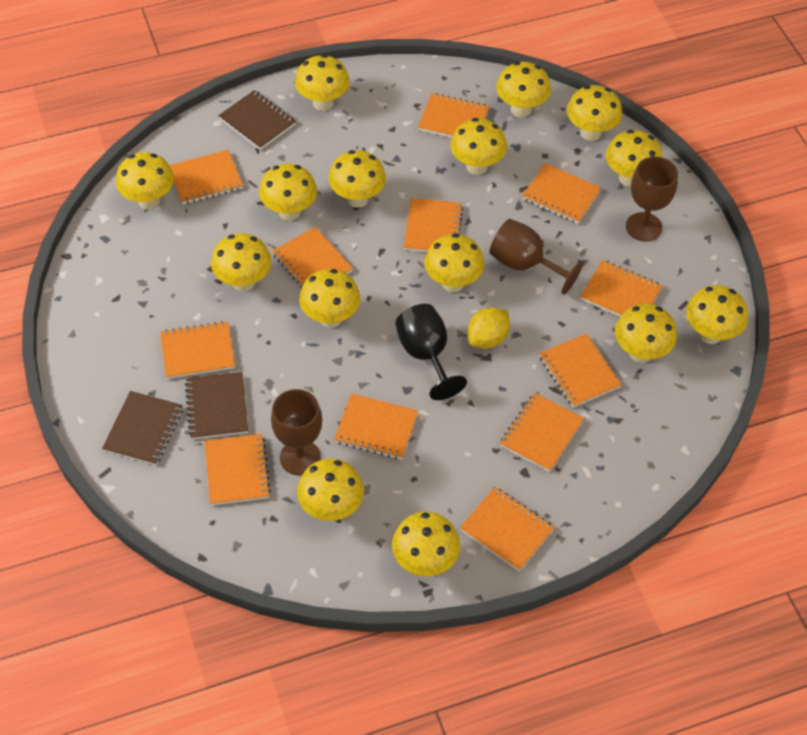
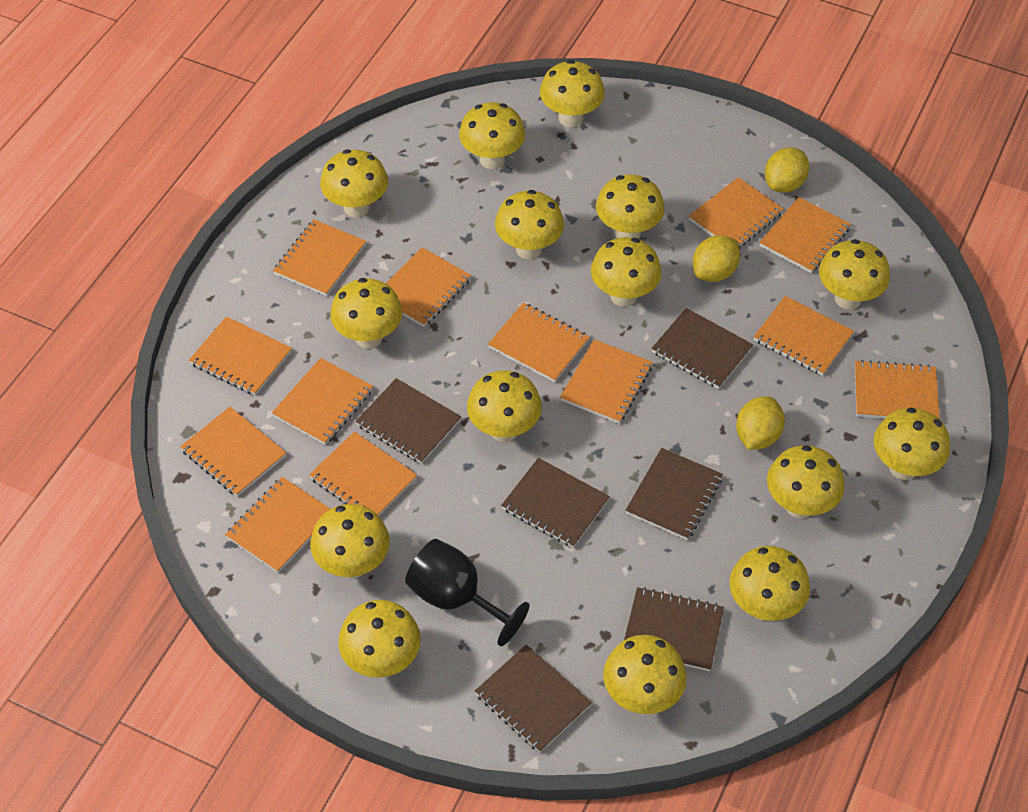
brown goblet: 3 -> 0
brown notebook: 3 -> 6
orange notebook: 12 -> 13
yellow lemon: 1 -> 3

